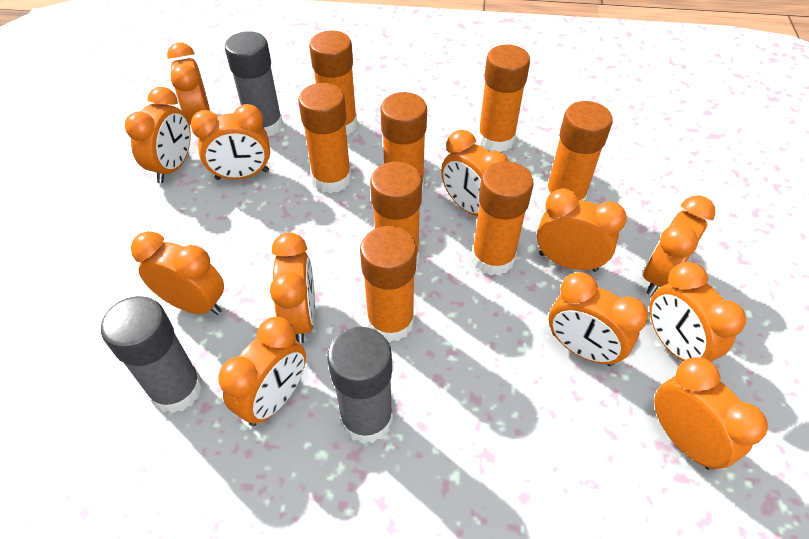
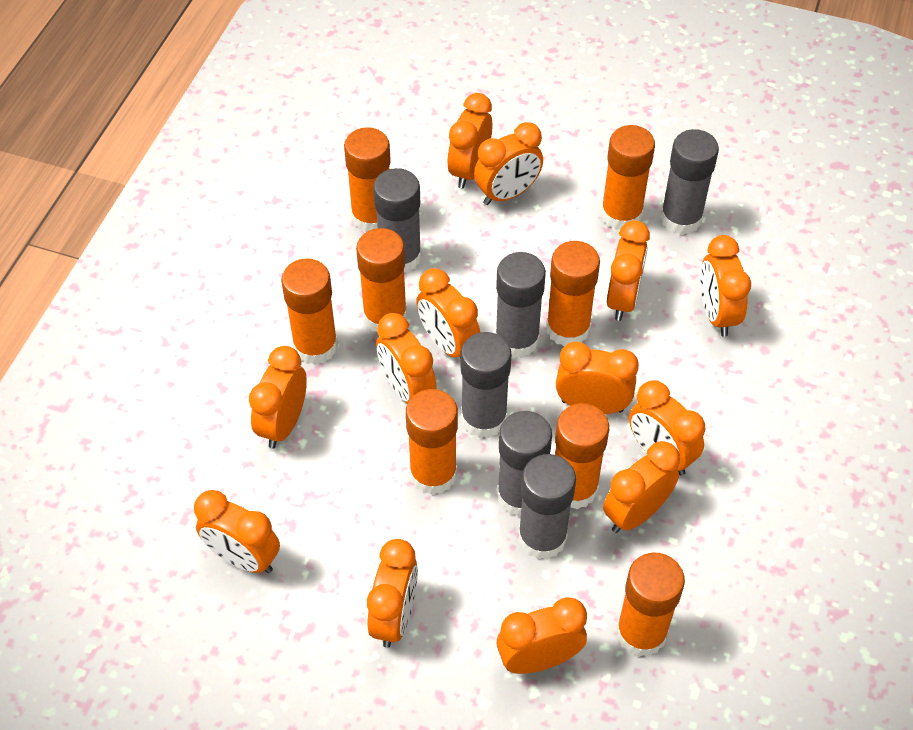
grey glue stick: 3 -> 6
orange clock: 12 -> 13

